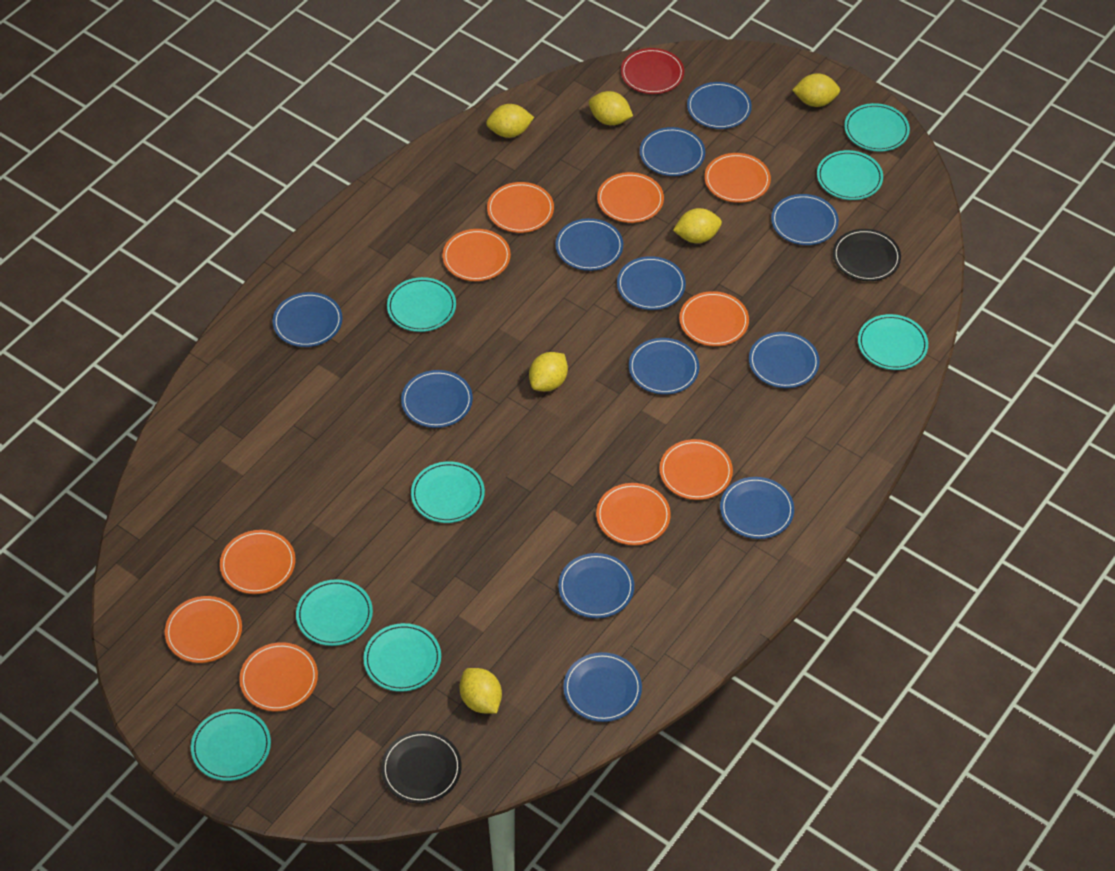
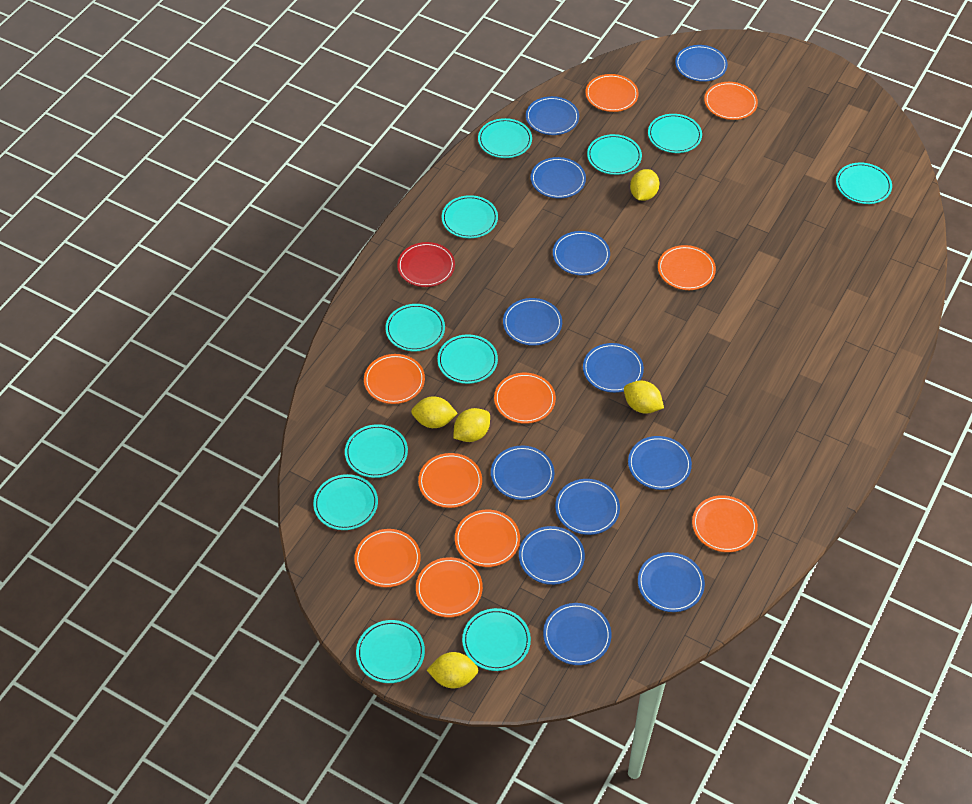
black plate: 2 -> 0
turquoise plate: 8 -> 11
yellow lemon: 6 -> 5

